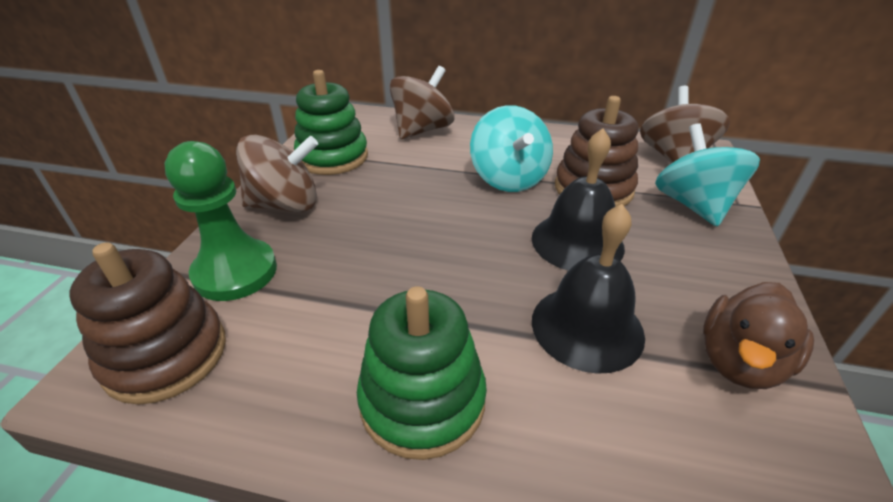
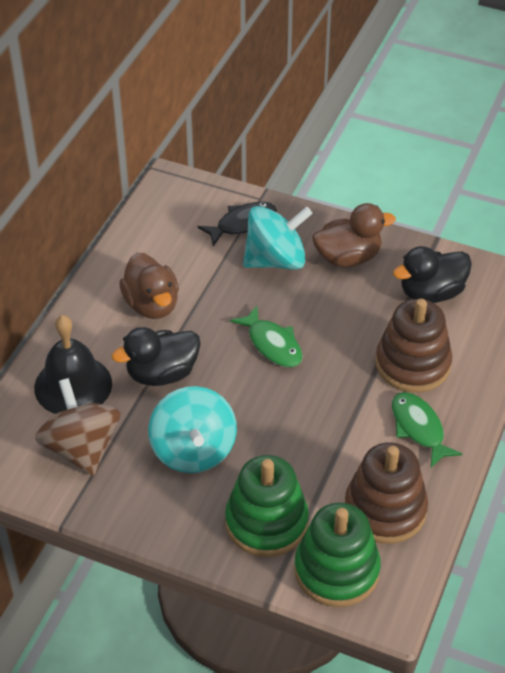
black bell: 2 -> 1
black duck: 0 -> 2
black fish: 0 -> 1
brown duck: 1 -> 2
brown spinning top: 3 -> 1
green fish: 0 -> 2
green pawn: 1 -> 0

